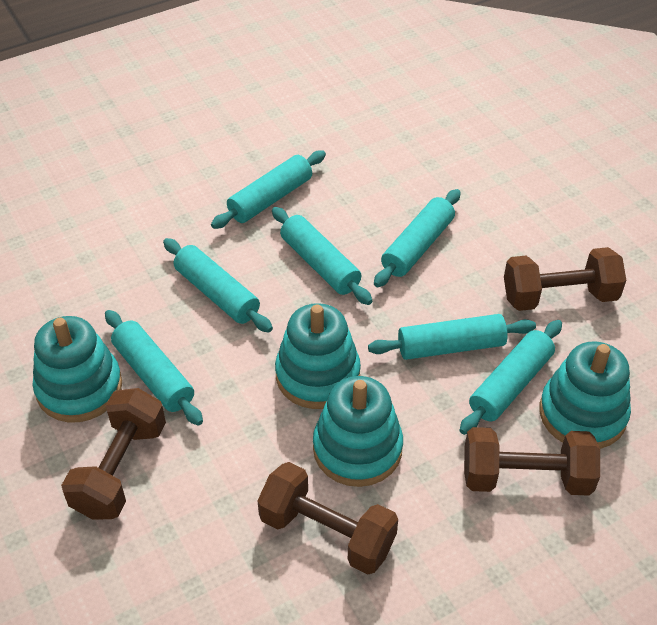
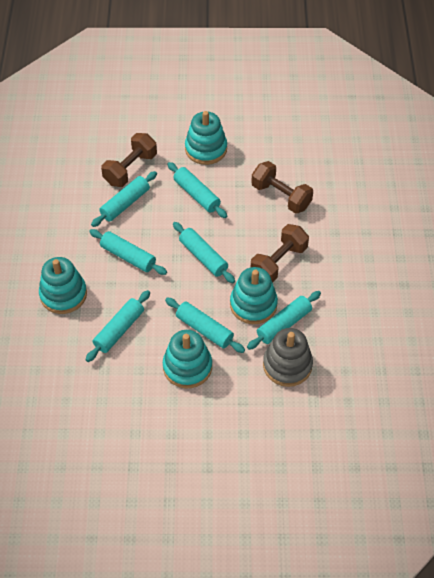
brown dumbbell: 4 -> 3
grey stacking toy: 0 -> 1

